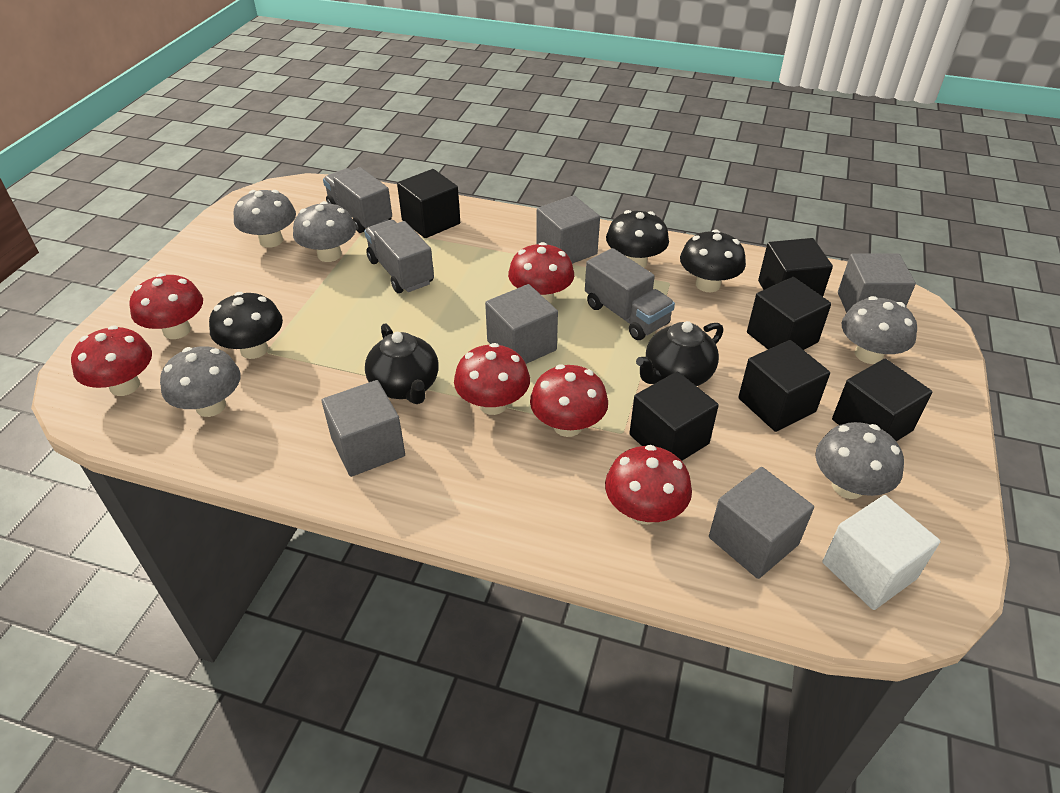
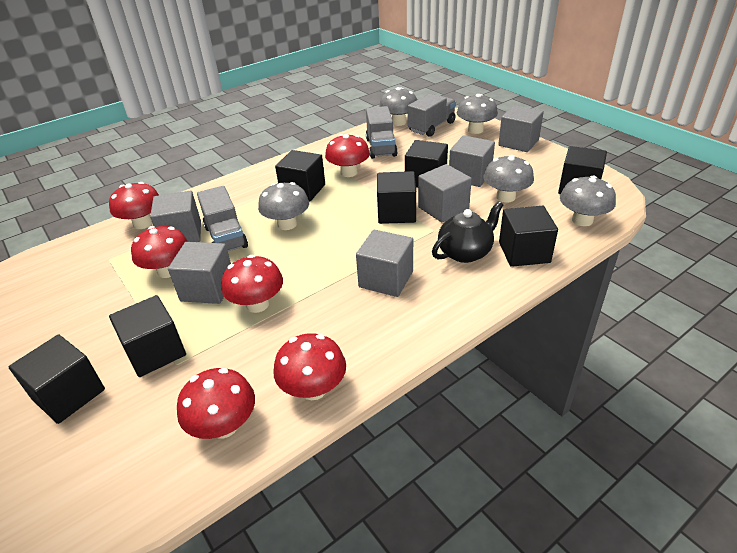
black cube: 6 -> 7
black mushroom: 3 -> 0
black teapot: 2 -> 1
grey cube: 5 -> 6
white cube: 1 -> 0

